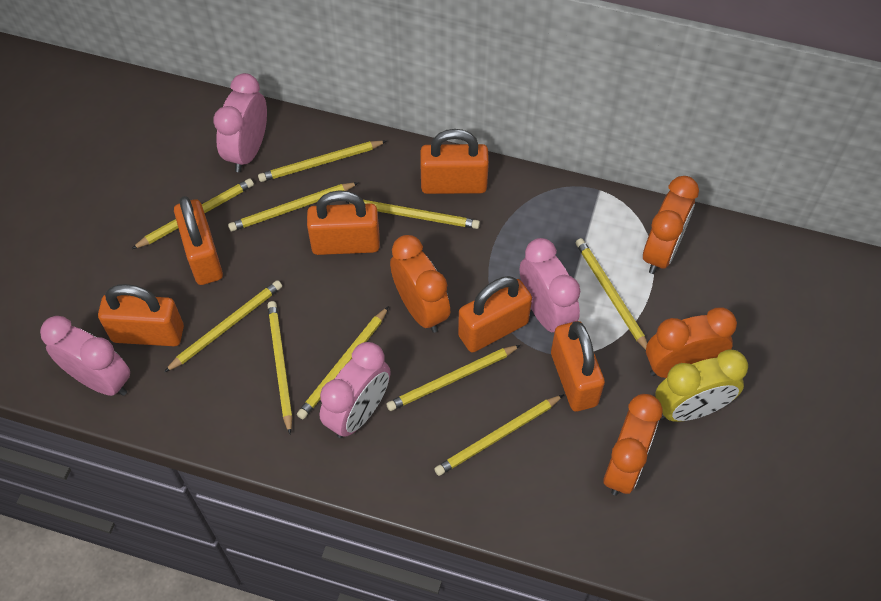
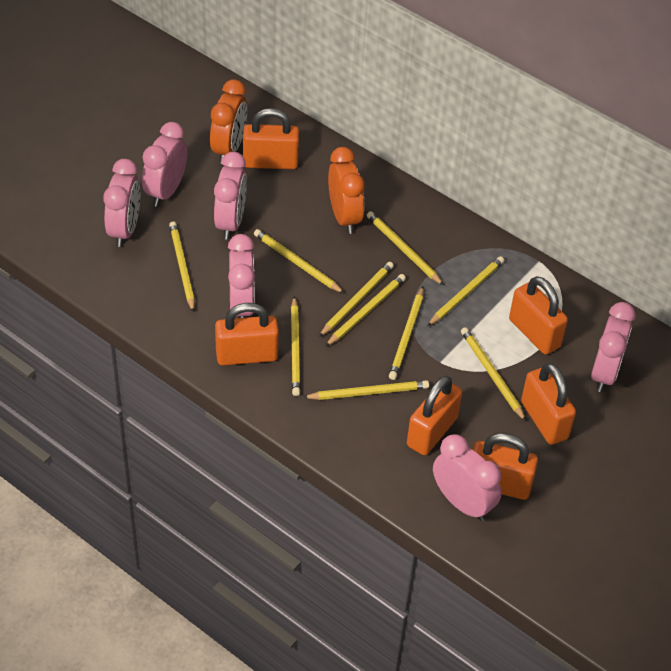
orange clock: 4 -> 2
pink clock: 4 -> 6
yellow clock: 1 -> 0

